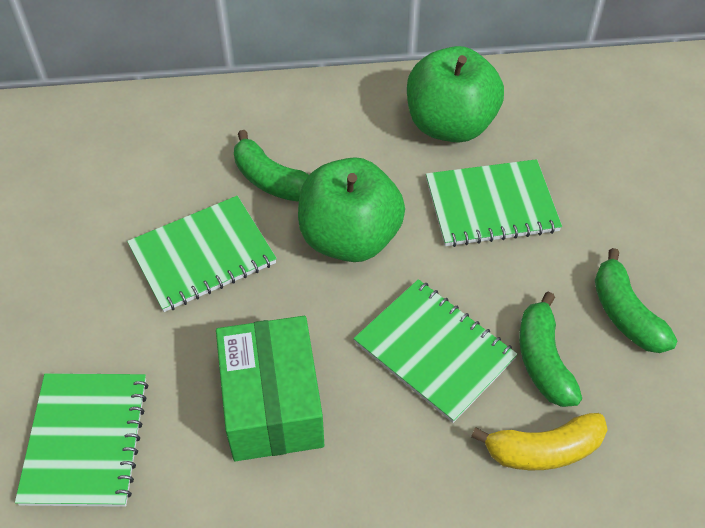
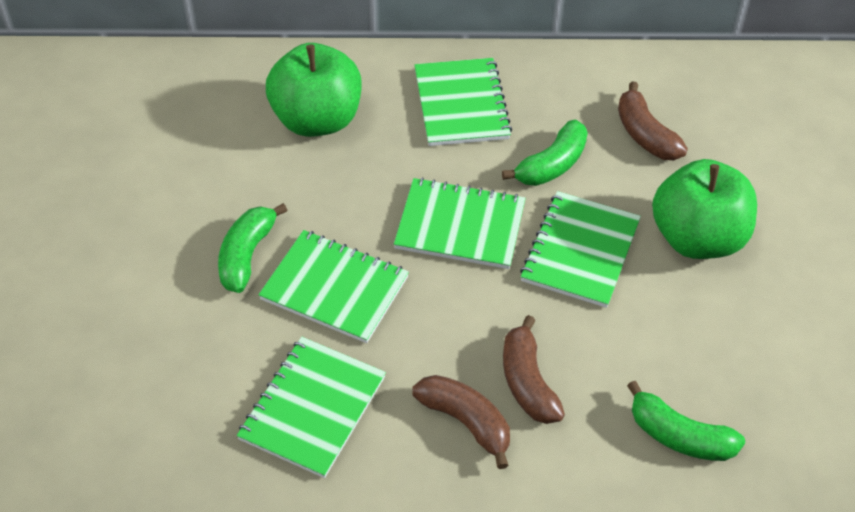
brown banana: 0 -> 3
green box: 1 -> 0
green notebook: 4 -> 5
yellow banana: 1 -> 0

